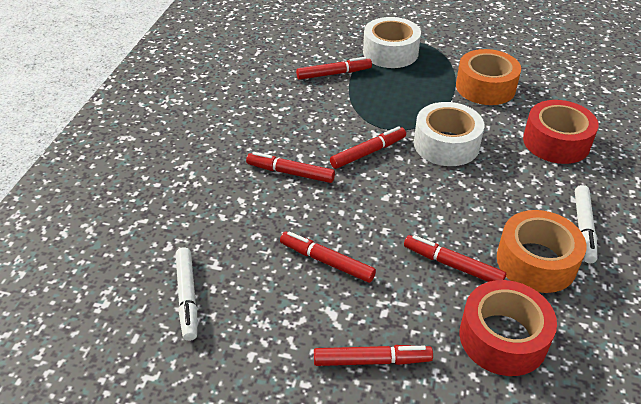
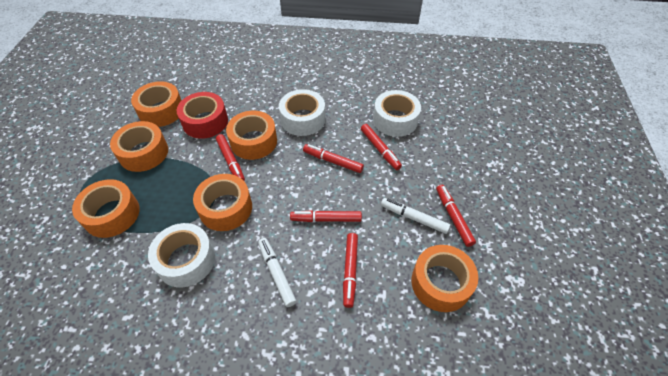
orange tape: 2 -> 6
red tape: 2 -> 1
white tape: 2 -> 3

